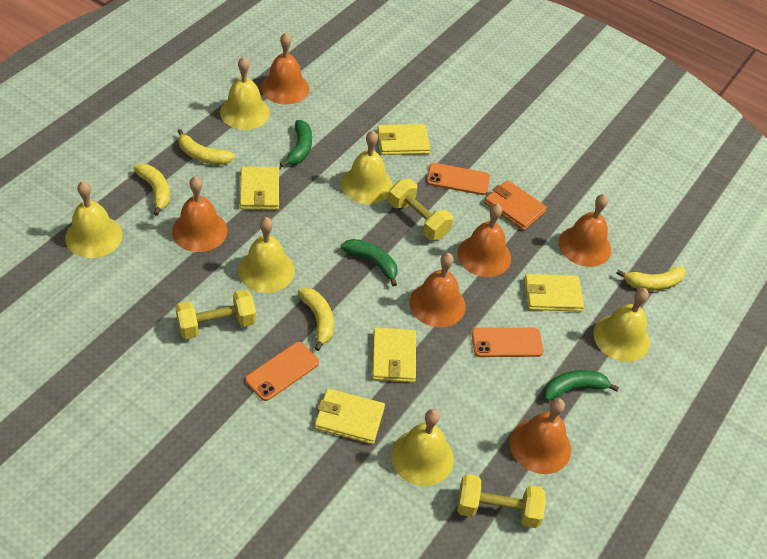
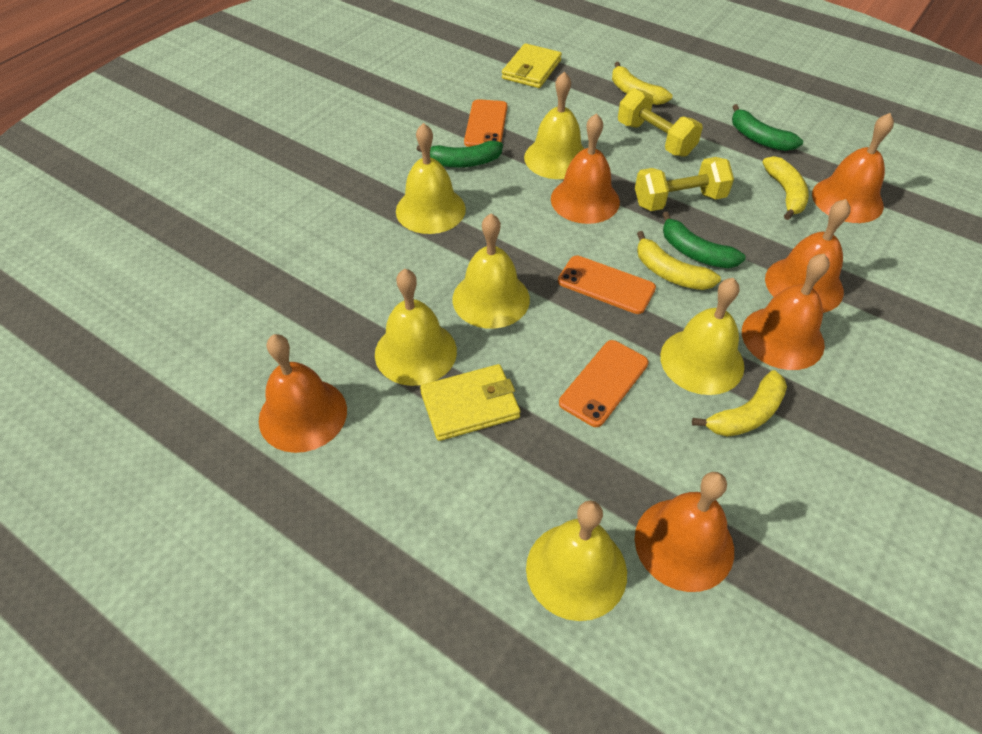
orange wallet: 1 -> 0
yellow dumbbell: 3 -> 2
yellow wallet: 5 -> 2

